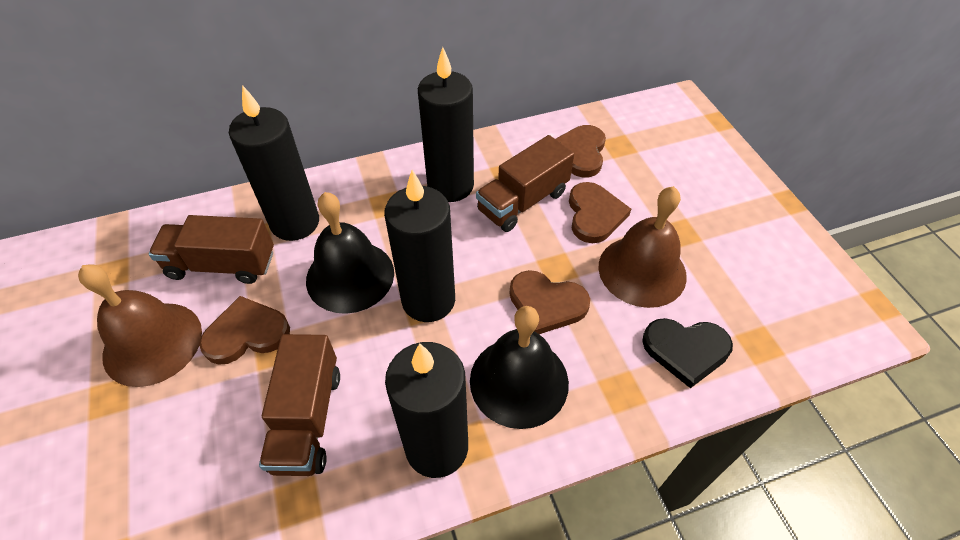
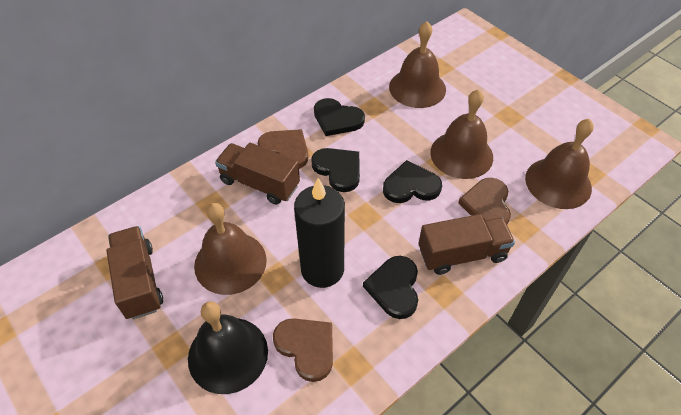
black bell: 2 -> 1
black candle: 4 -> 1
black heart: 1 -> 4
brown bell: 2 -> 4
brown heart: 4 -> 3

